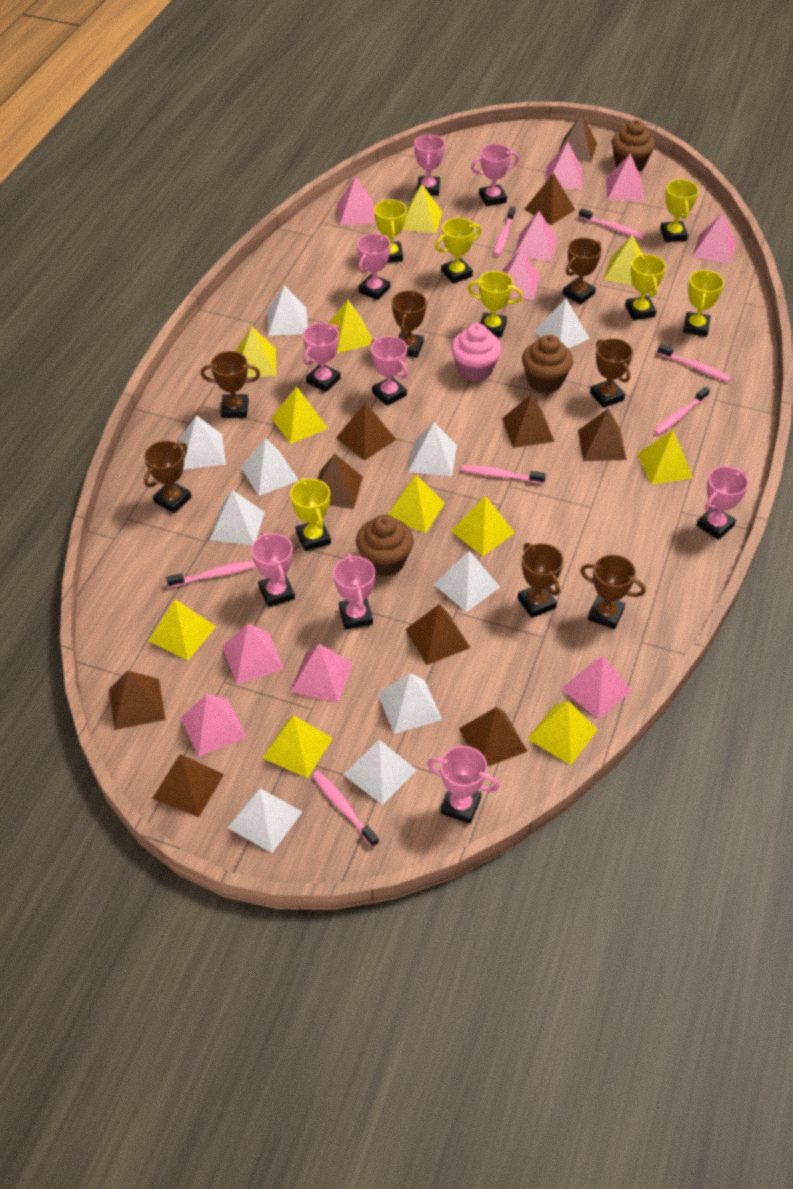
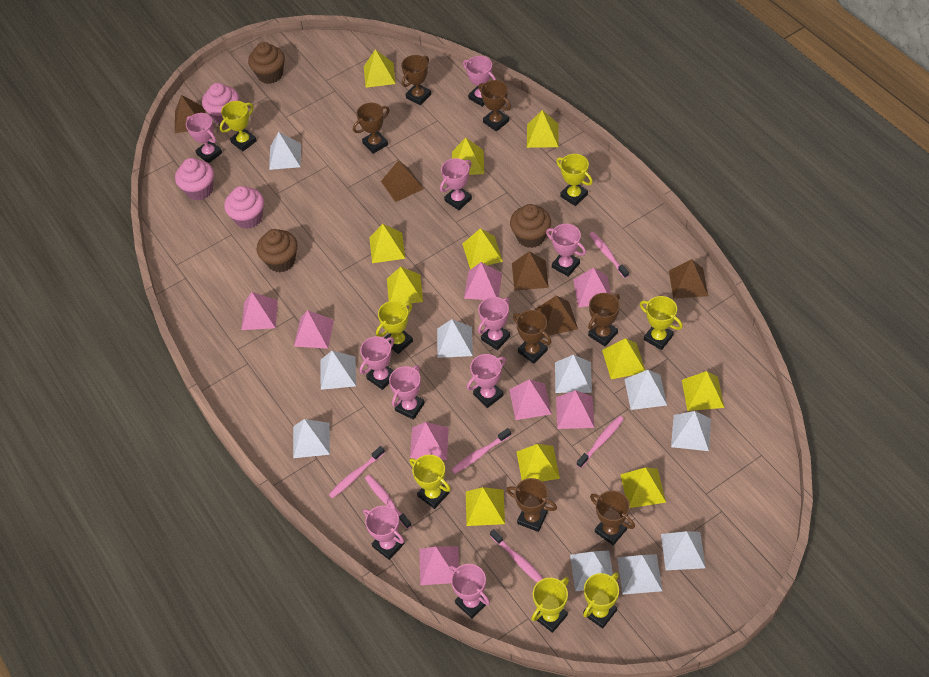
brown pyramid: 10 -> 5
pink cupcake: 1 -> 3
pink pyramid: 10 -> 8
pink toothbrush: 7 -> 6
pink trophy: 9 -> 10

